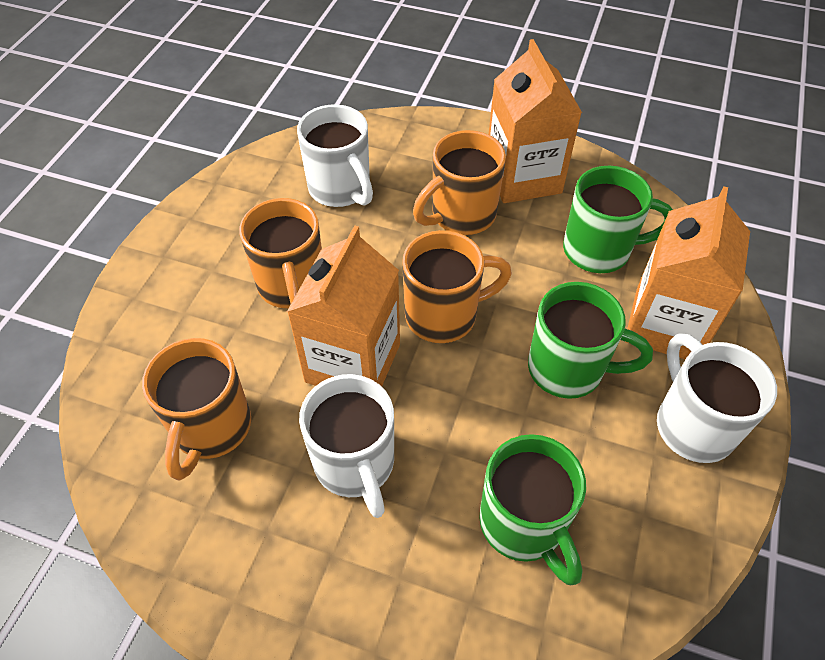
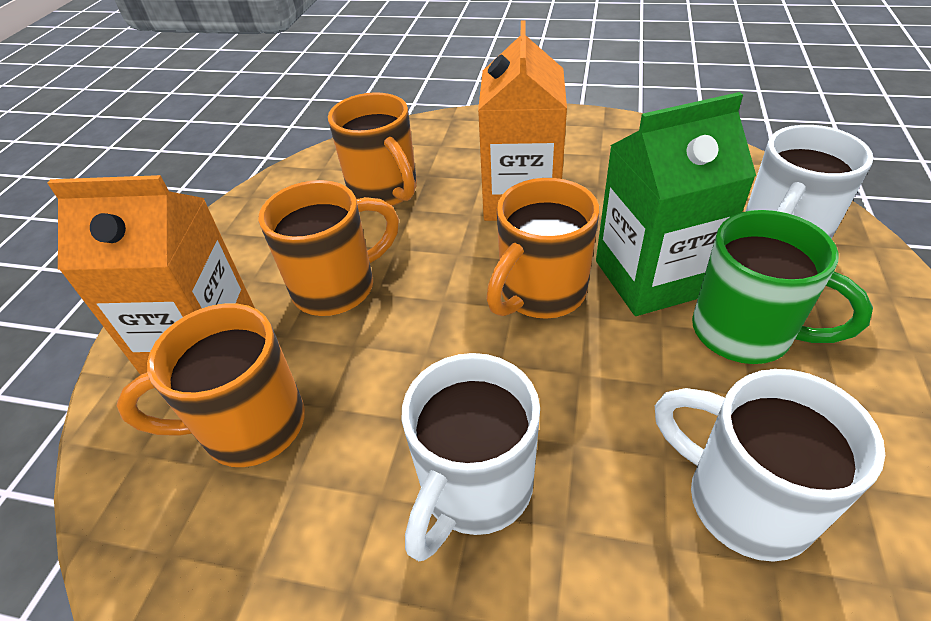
green carton: 0 -> 1
green mug: 3 -> 1
orange carton: 3 -> 2

